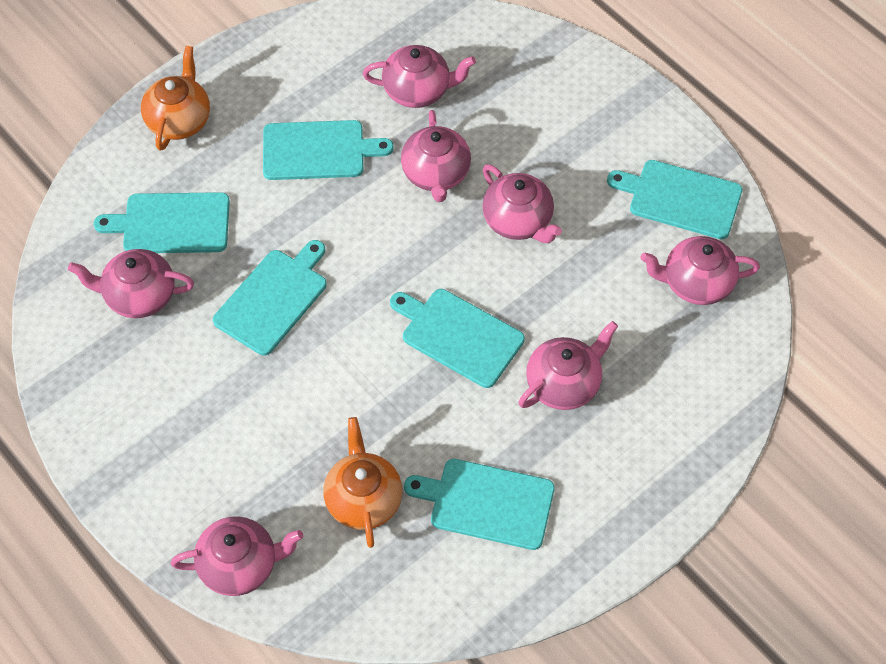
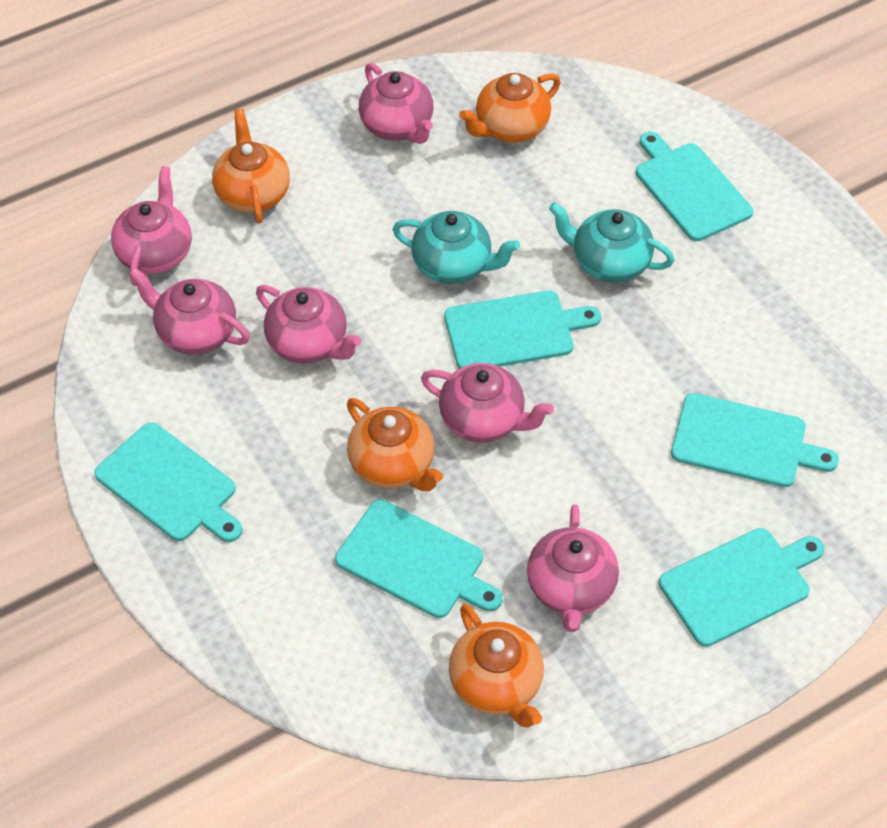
orange teapot: 2 -> 4
pink teapot: 7 -> 6
turquoise teapot: 0 -> 2

